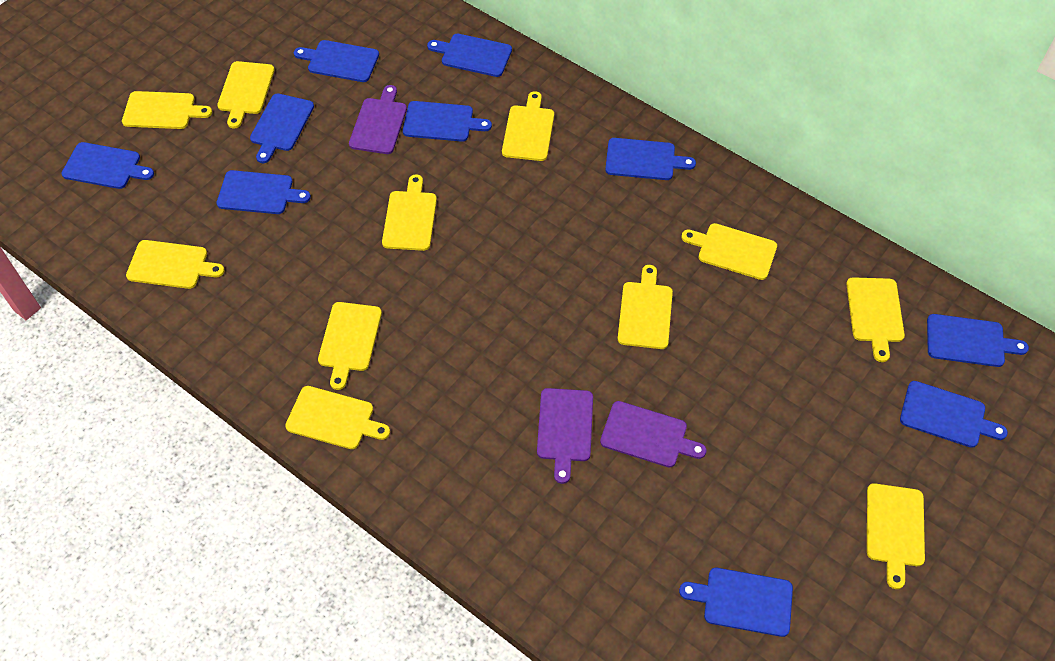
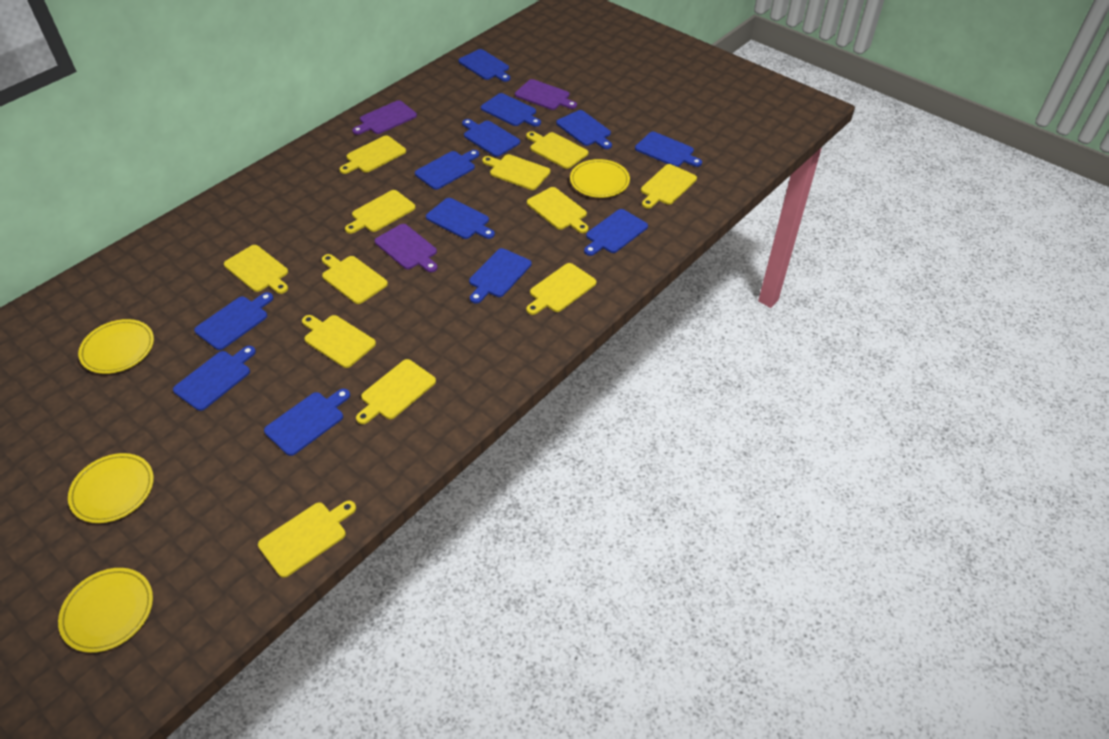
blue cutting board: 10 -> 12
yellow cutting board: 11 -> 12
yellow plate: 0 -> 4

